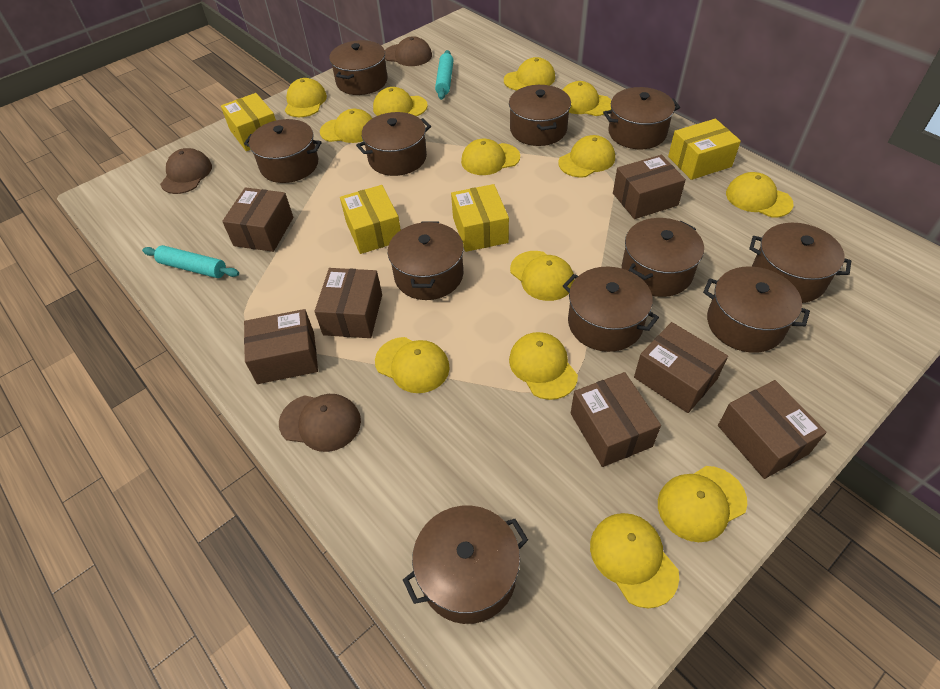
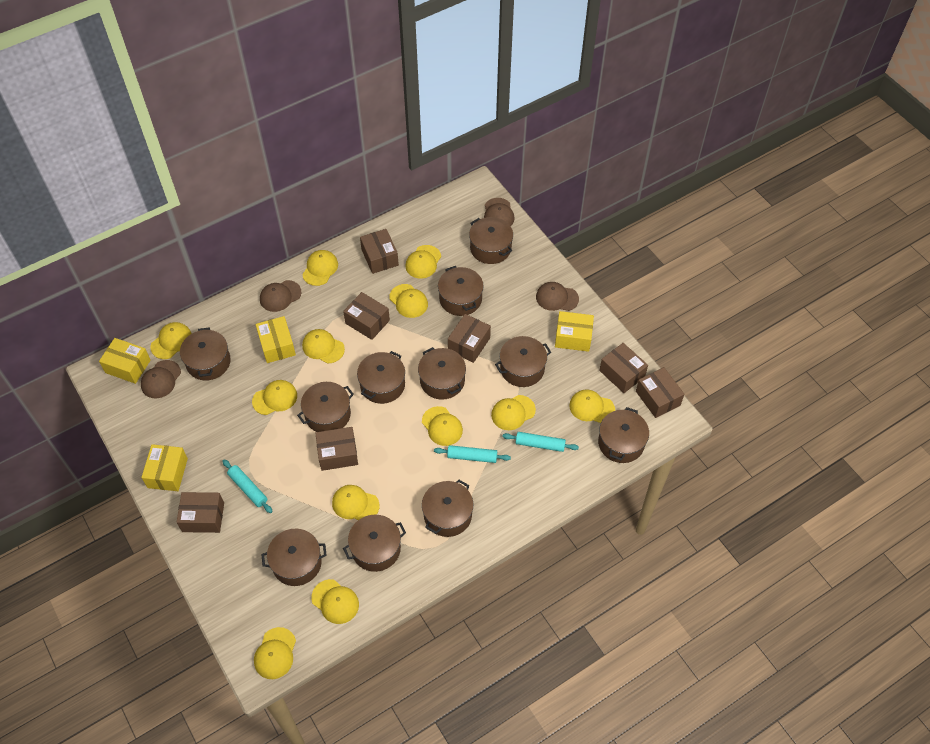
brown cap: 3 -> 4
turquoise rolling pin: 2 -> 3
yellow cap: 13 -> 12

